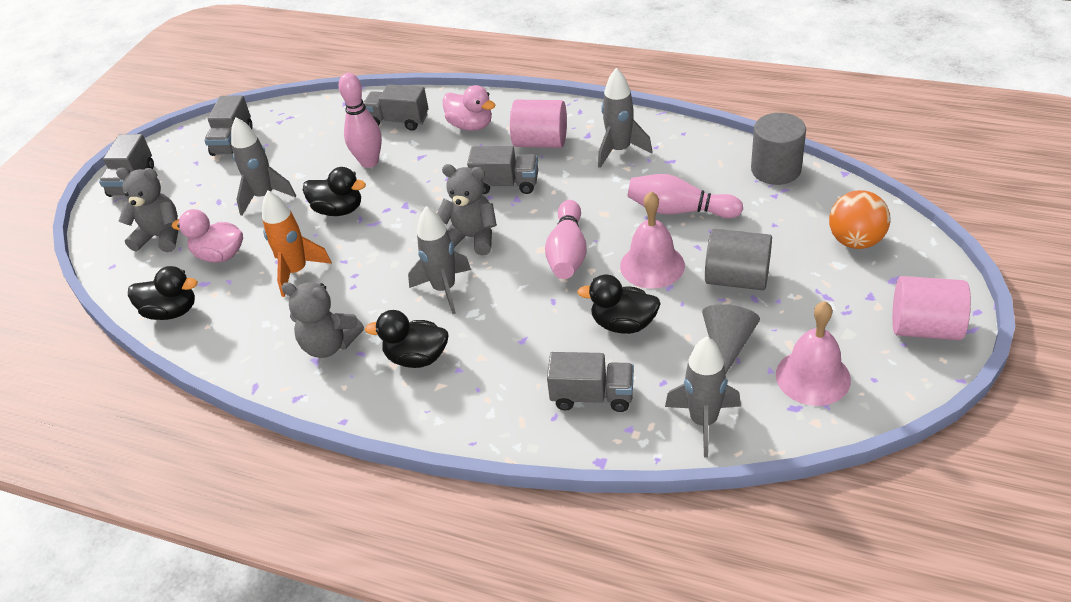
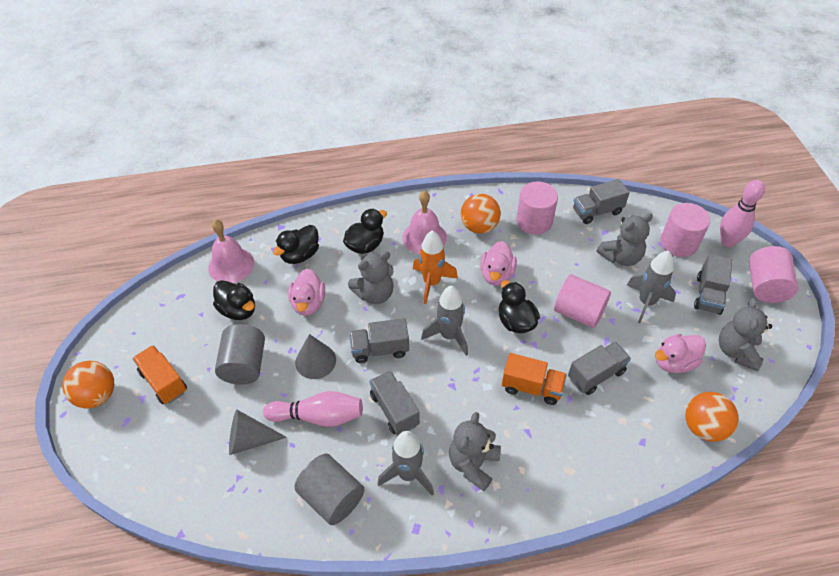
grey cone: 1 -> 2
grey rocket: 4 -> 3
grey teddy bear: 3 -> 4
orange ball: 1 -> 3
orange truck: 0 -> 2
pink bowling pin: 3 -> 2
pink cylinder: 2 -> 4
pink duck: 2 -> 3

